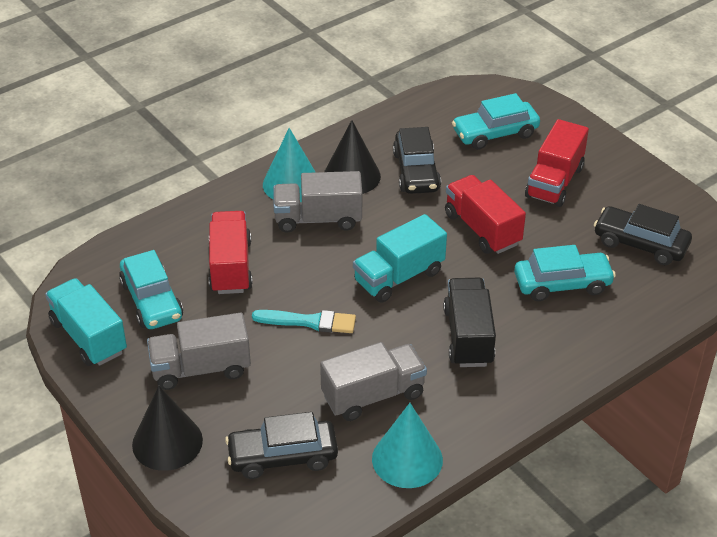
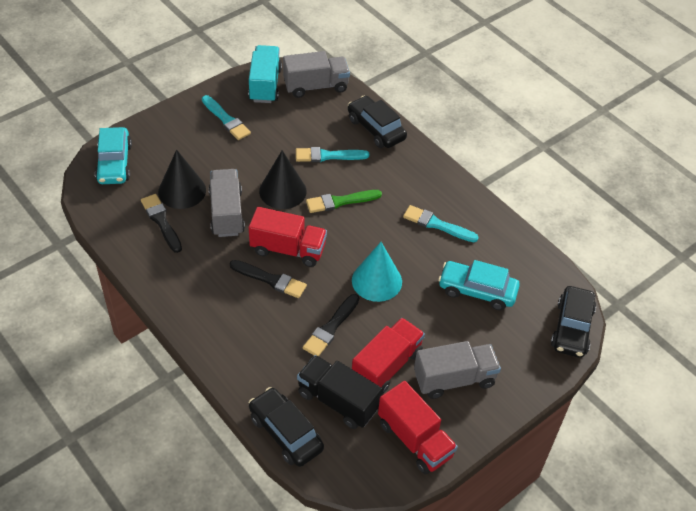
black brush: 0 -> 3
green brush: 0 -> 1
turquoise brush: 1 -> 3
turquoise car: 3 -> 2
turquoise cone: 2 -> 1
turquoise truck: 2 -> 1

